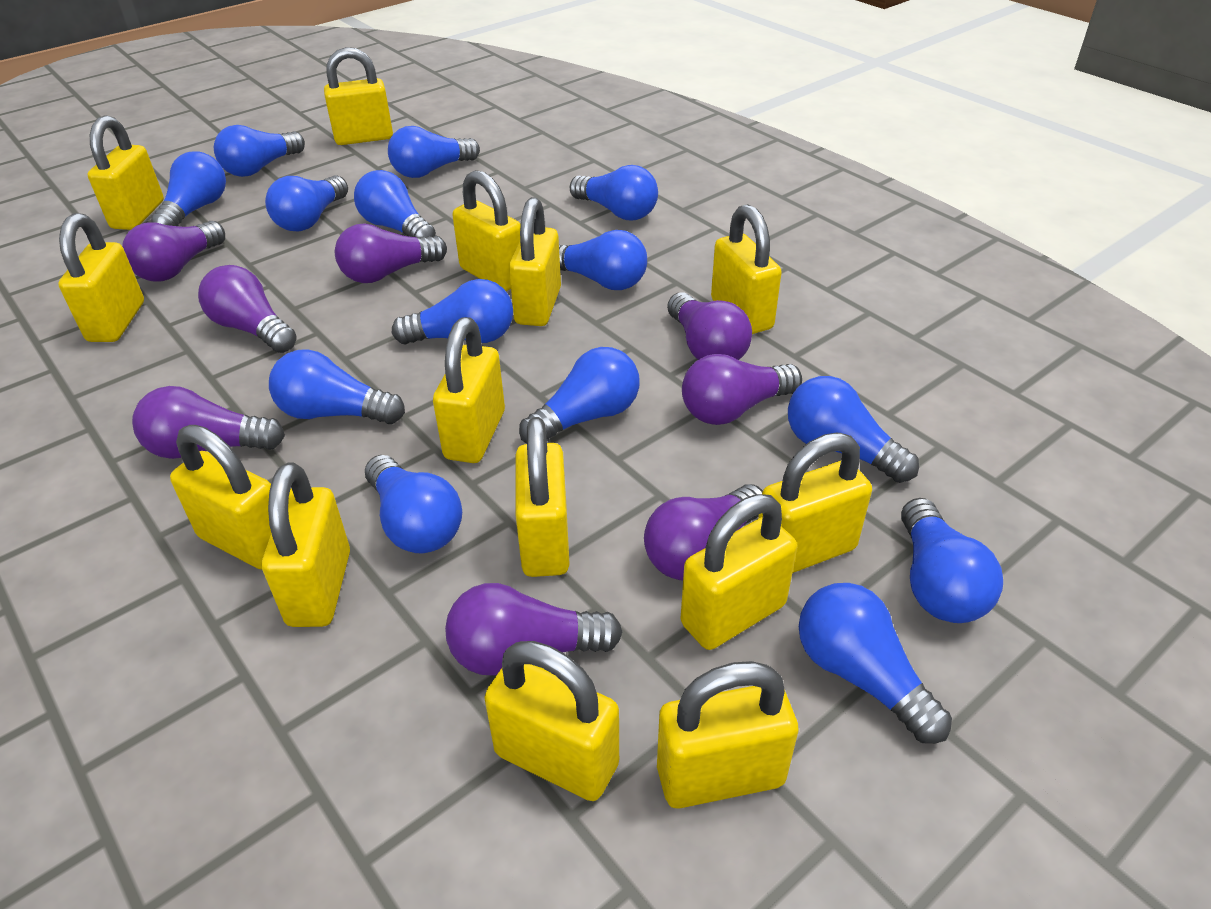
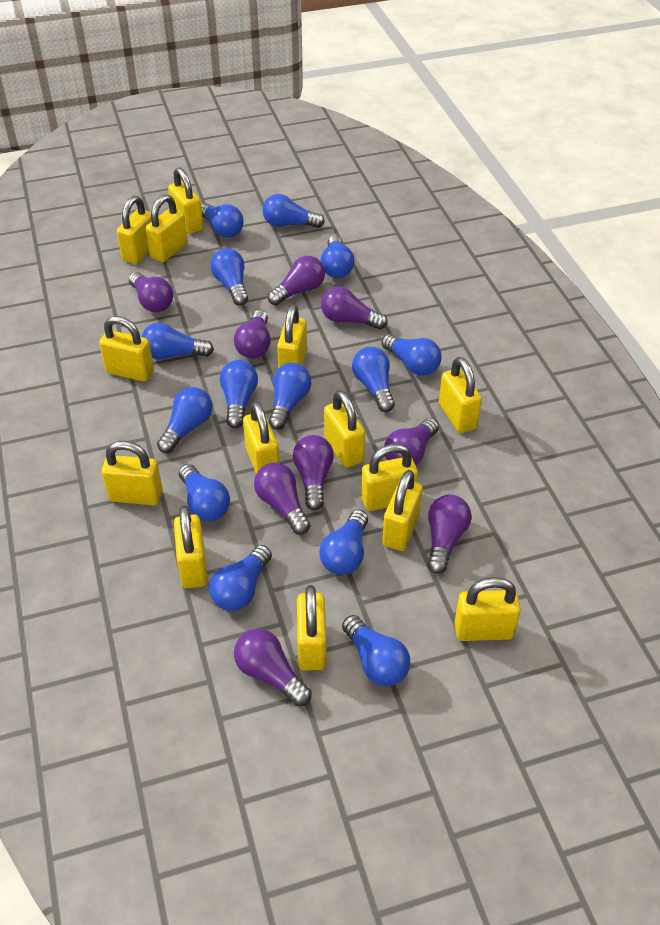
purple light bulb: 8 -> 9

